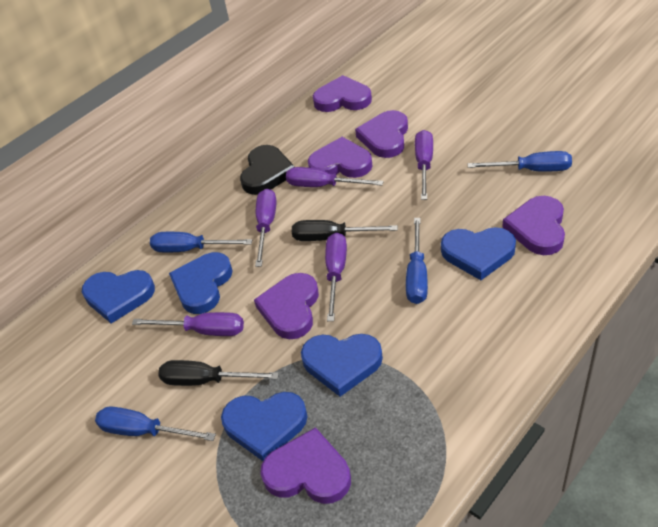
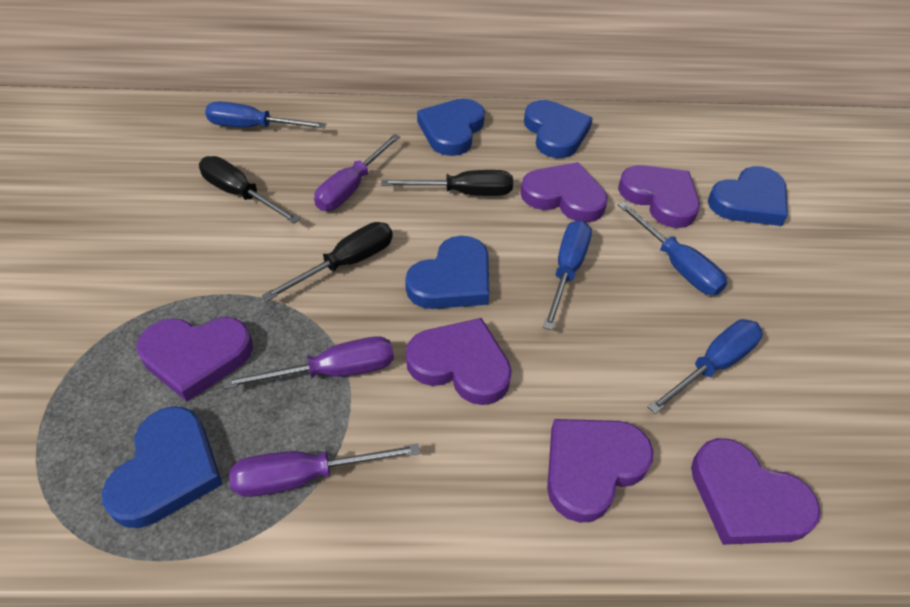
black heart: 1 -> 0
black screwdriver: 2 -> 3
purple screwdriver: 5 -> 3

